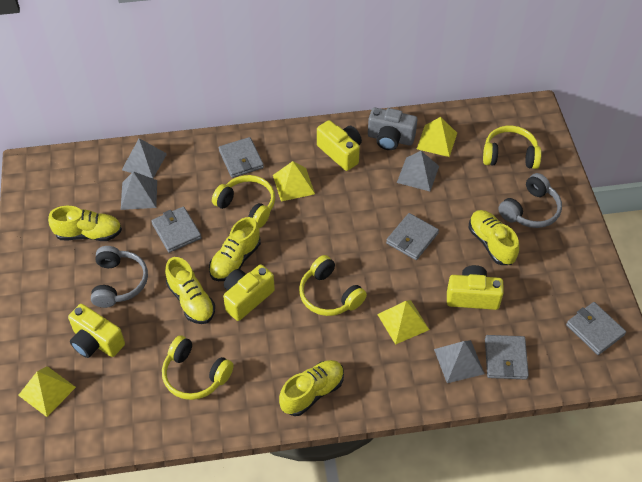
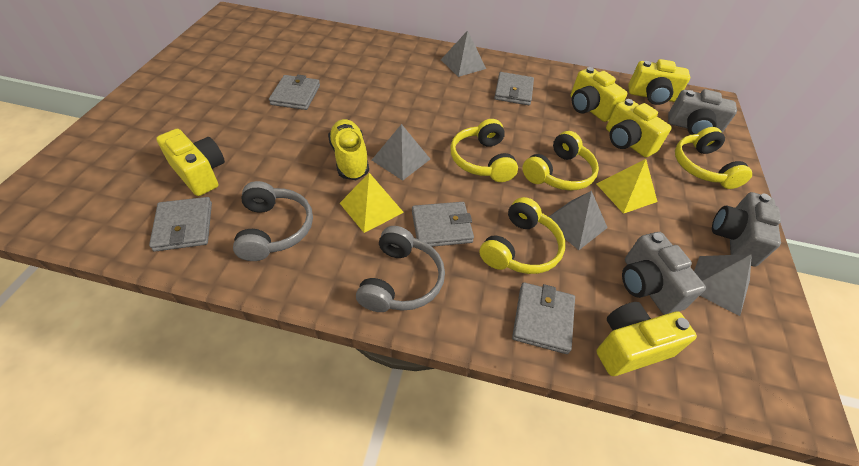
grey camera: 1 -> 3
yellow camera: 4 -> 5
yellow pyramid: 4 -> 2
yellow shoe: 5 -> 1

